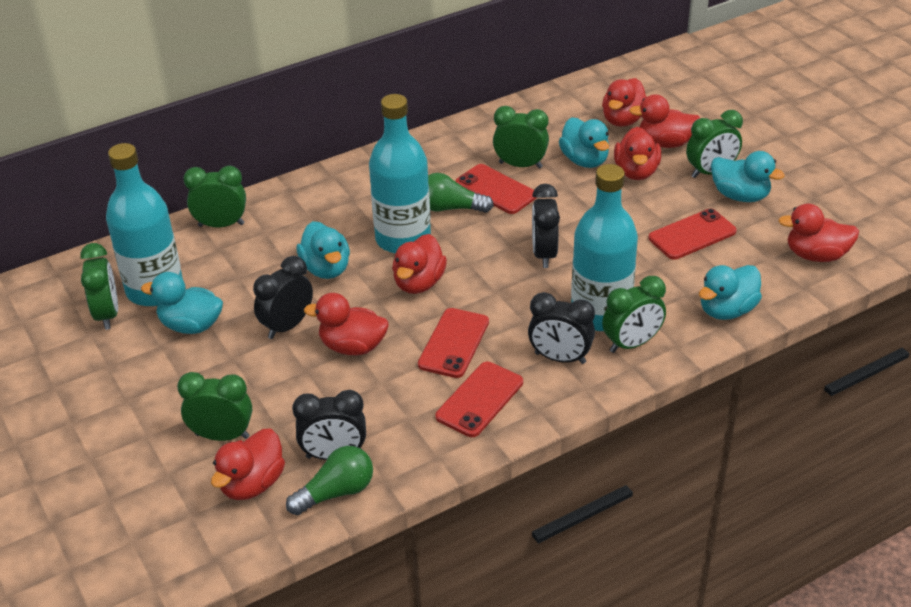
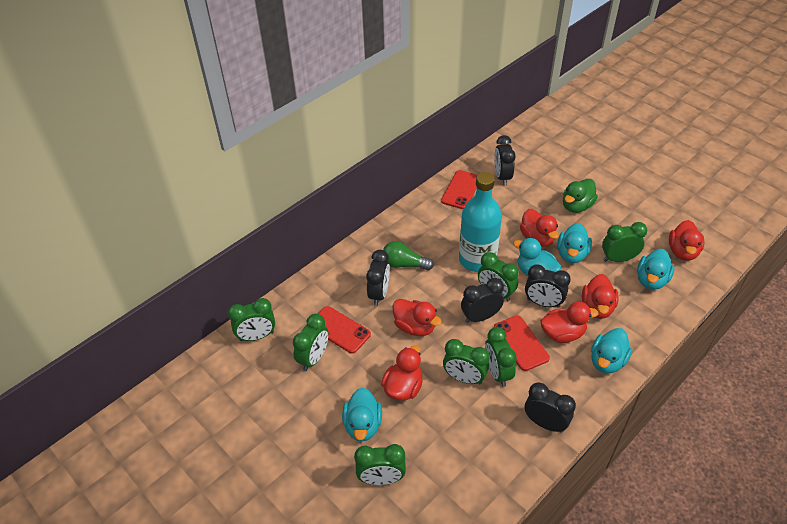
black clock: 4 -> 5
green clock: 6 -> 7
green duck: 0 -> 1
green light bulb: 2 -> 1
red duck: 7 -> 6
red phone: 4 -> 3
turquoise bottle: 3 -> 1

